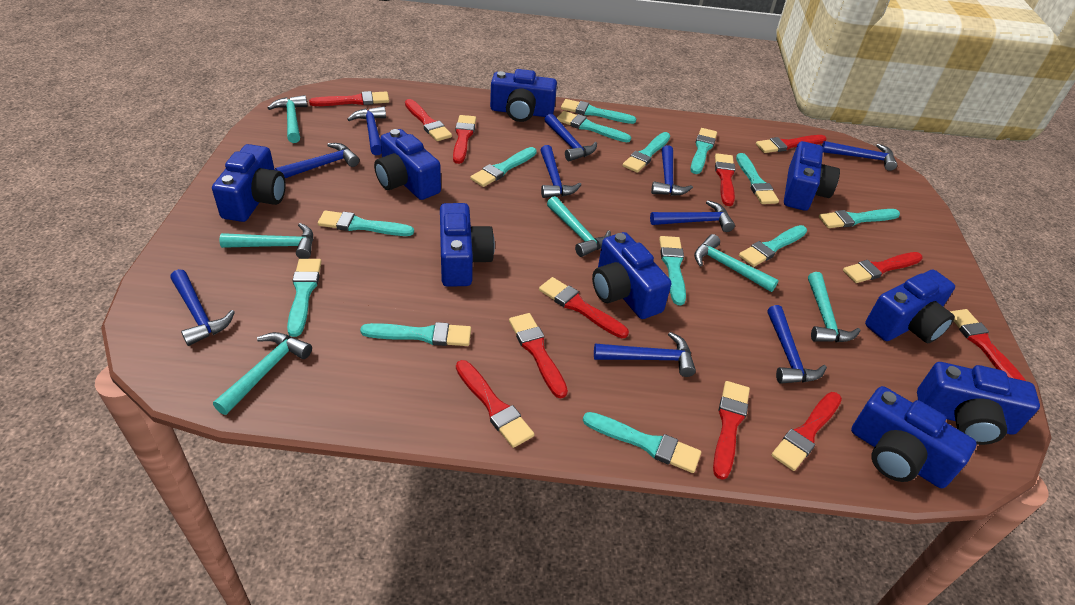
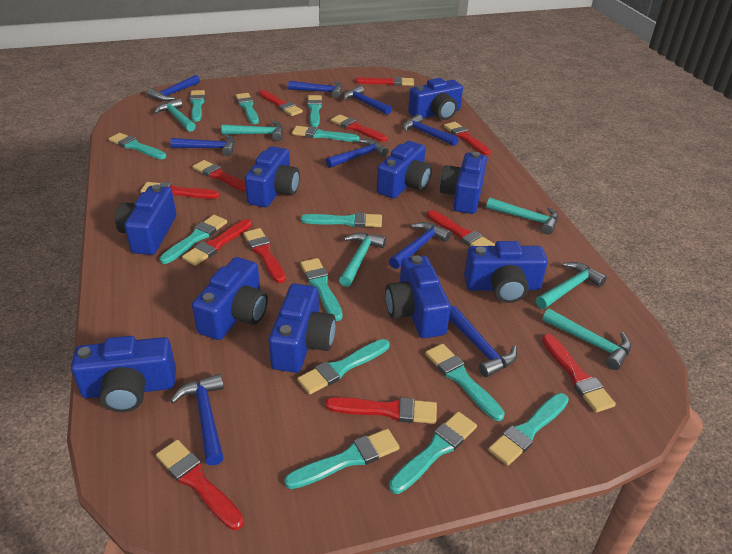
blue camera: 9 -> 10
blue hammer: 10 -> 9

